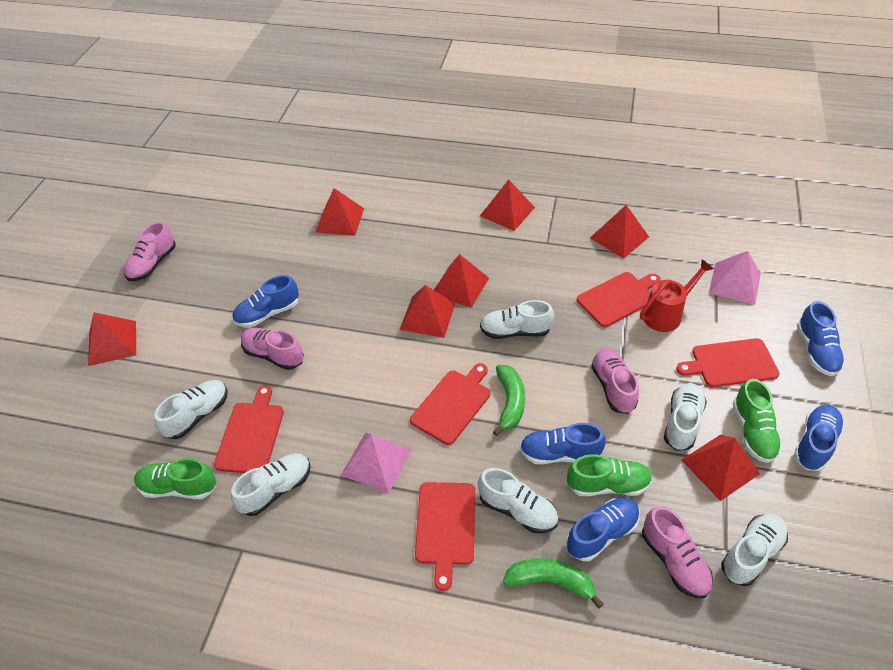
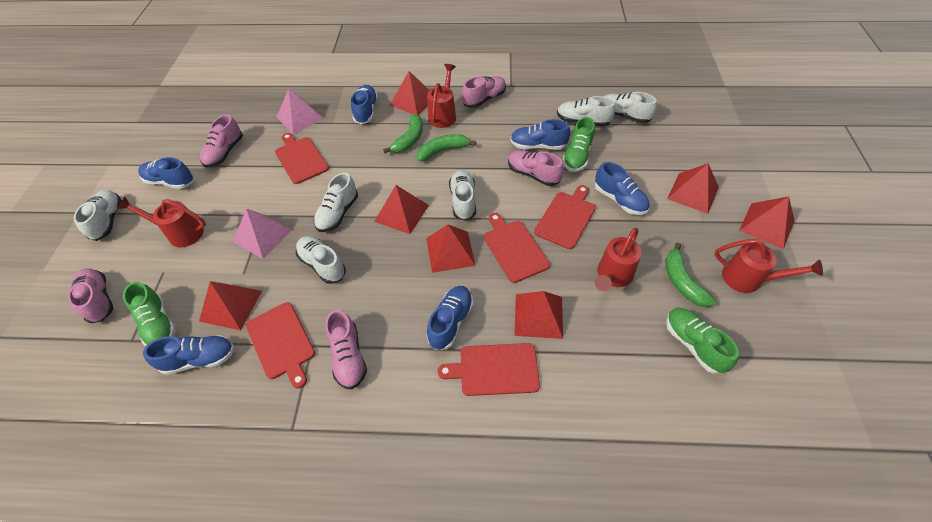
blue shoe: 5 -> 6
green banana: 2 -> 3
pink shoe: 4 -> 5
red watering can: 1 -> 4

